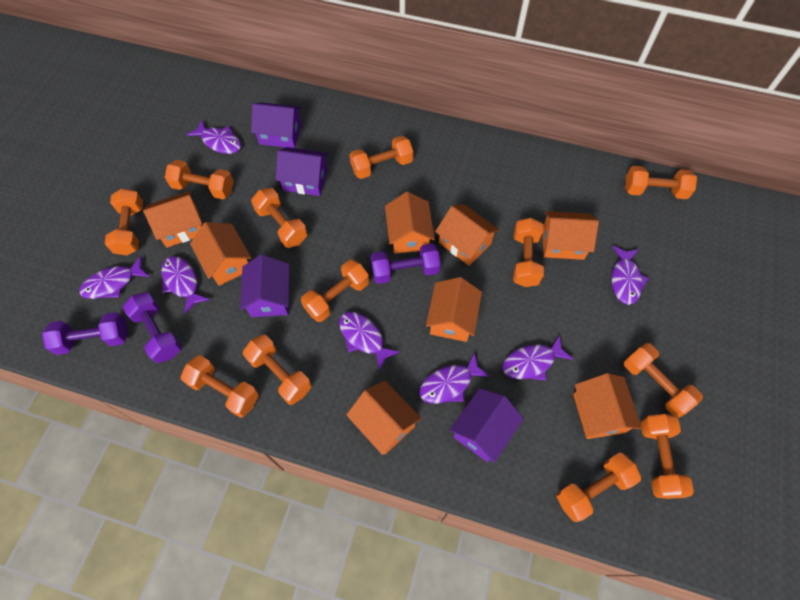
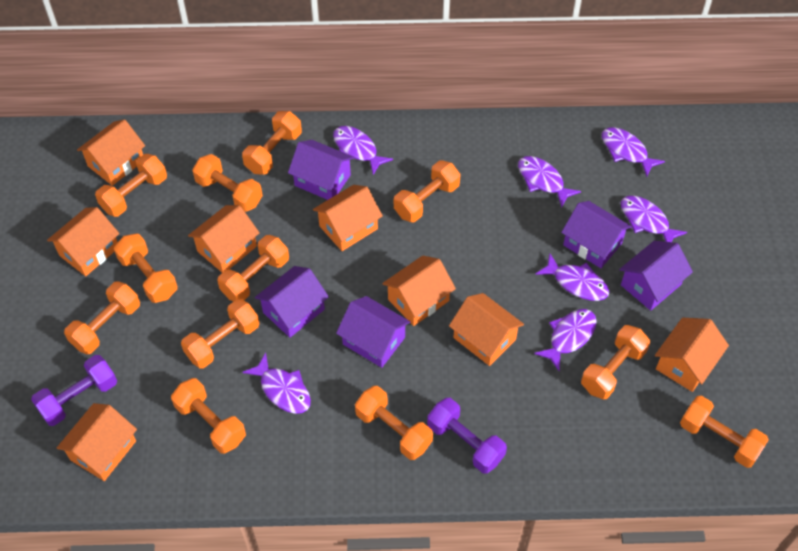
purple dumbbell: 3 -> 2
purple house: 4 -> 5

